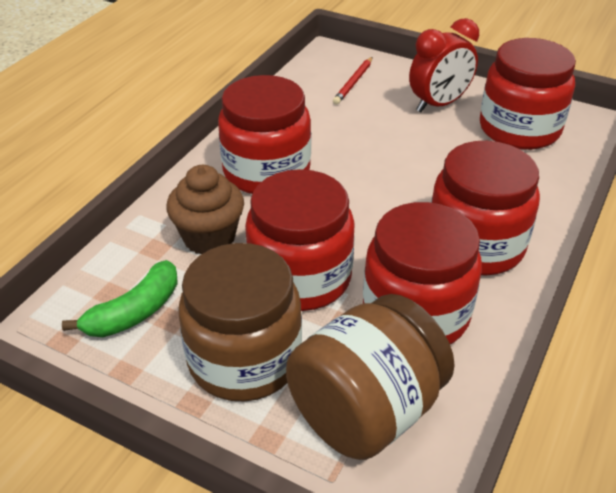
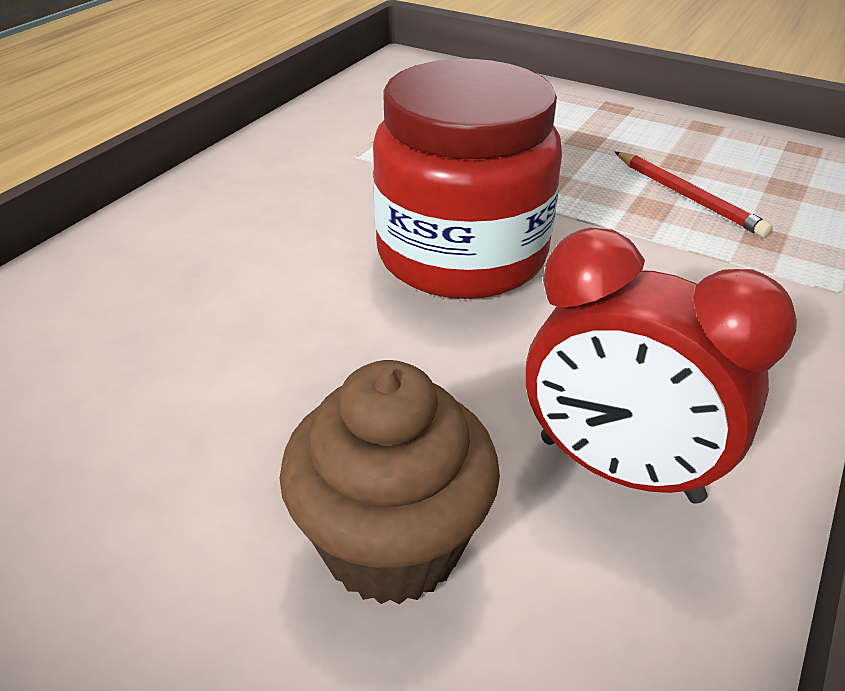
brown jar: 2 -> 0
green banana: 1 -> 0
red jar: 5 -> 1

